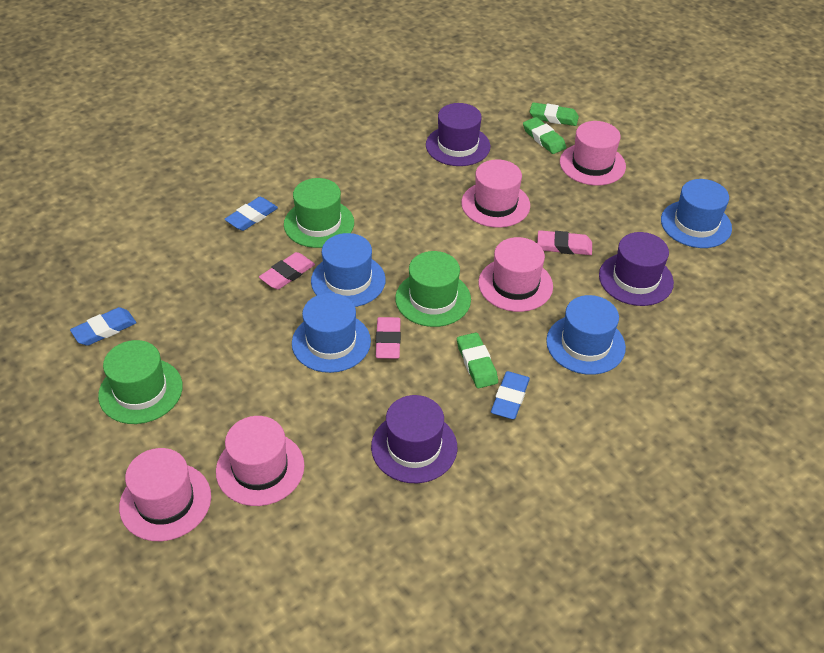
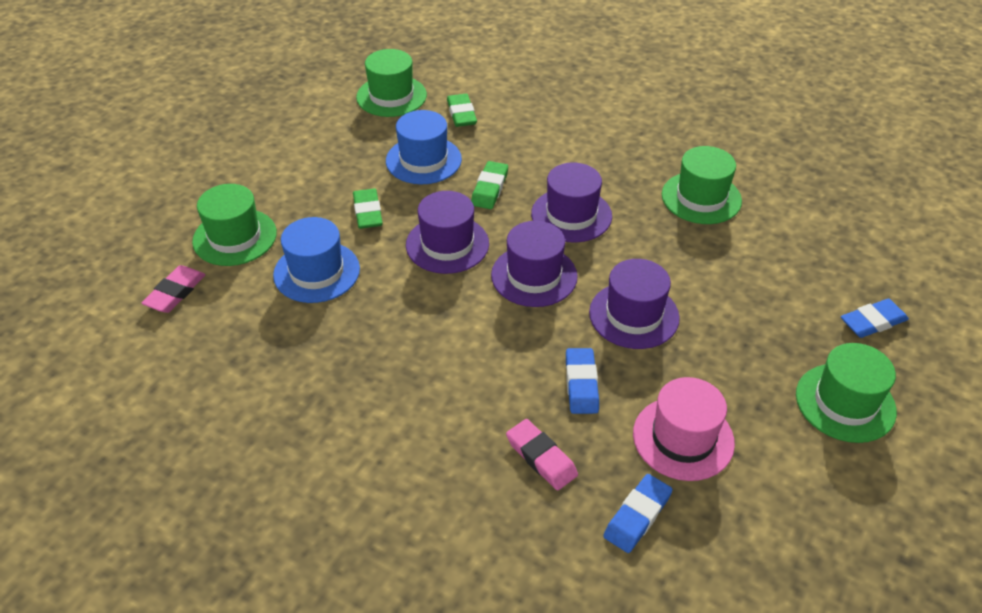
blue hat: 4 -> 2
green hat: 3 -> 4
pink eraser: 3 -> 2
pink hat: 5 -> 1
purple hat: 3 -> 4

